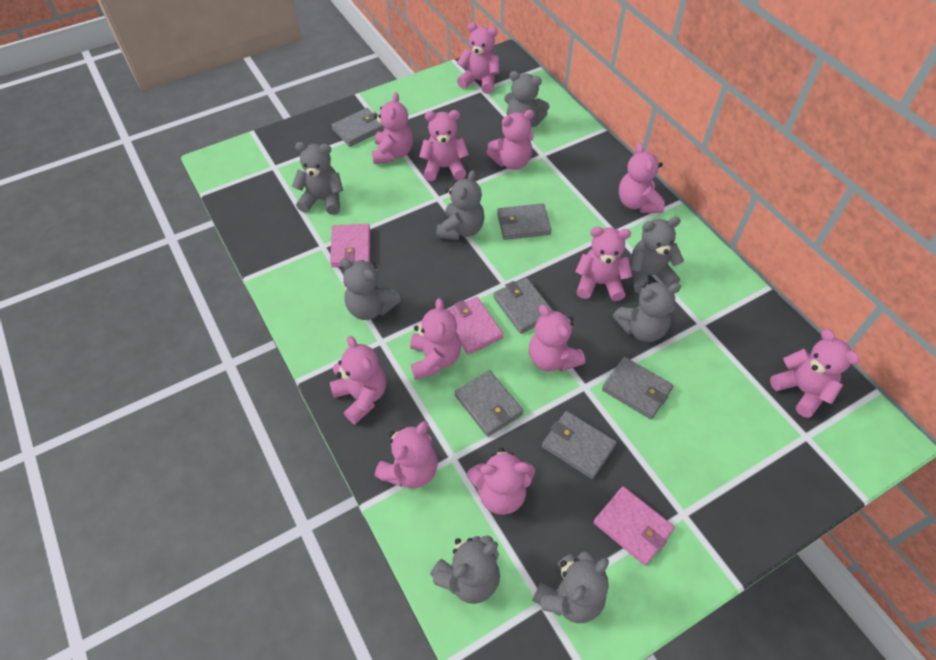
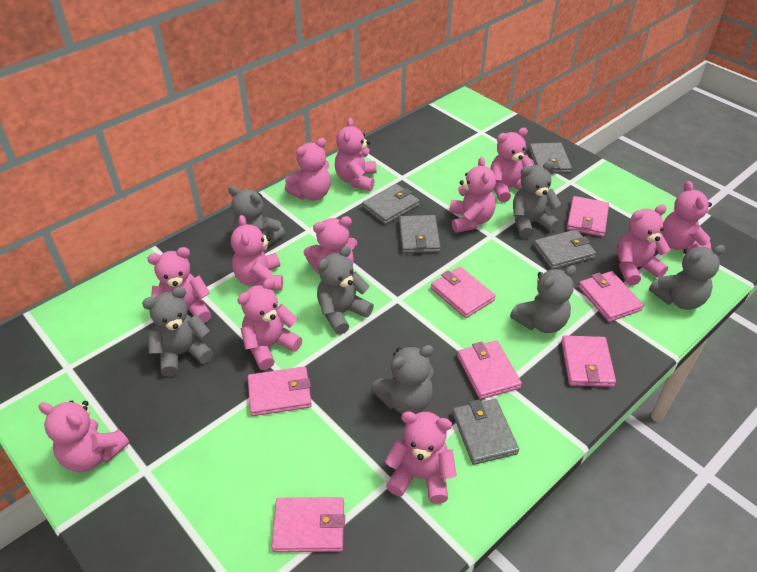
grey teddy bear: 8 -> 7
grey wallet: 6 -> 5
pink wallet: 3 -> 7

